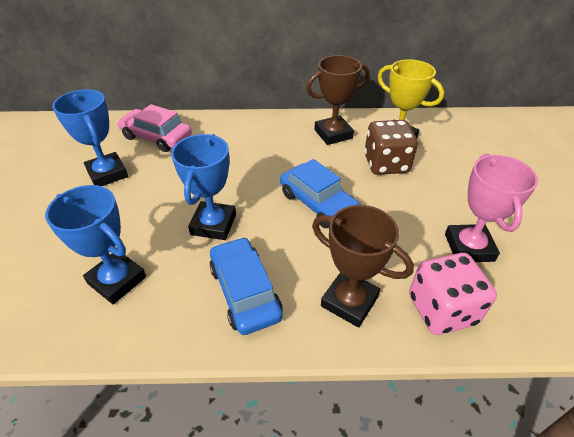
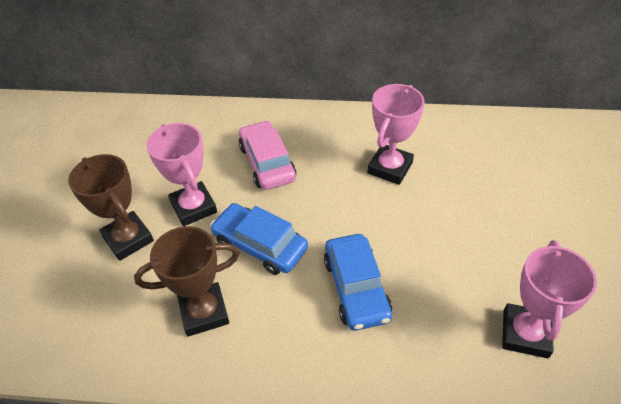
blue trophy: 3 -> 0
brown dice: 1 -> 0
pink dice: 1 -> 0
pink trophy: 1 -> 3
yellow trophy: 1 -> 0

